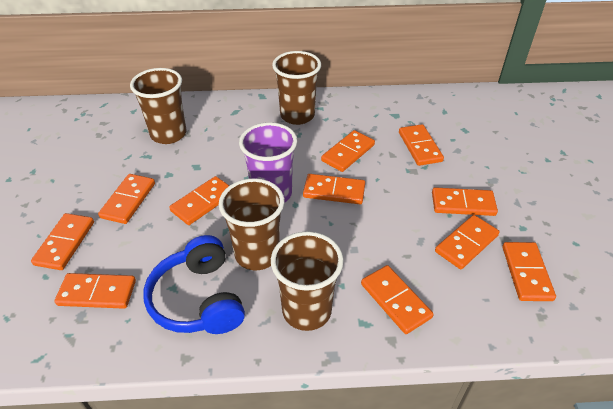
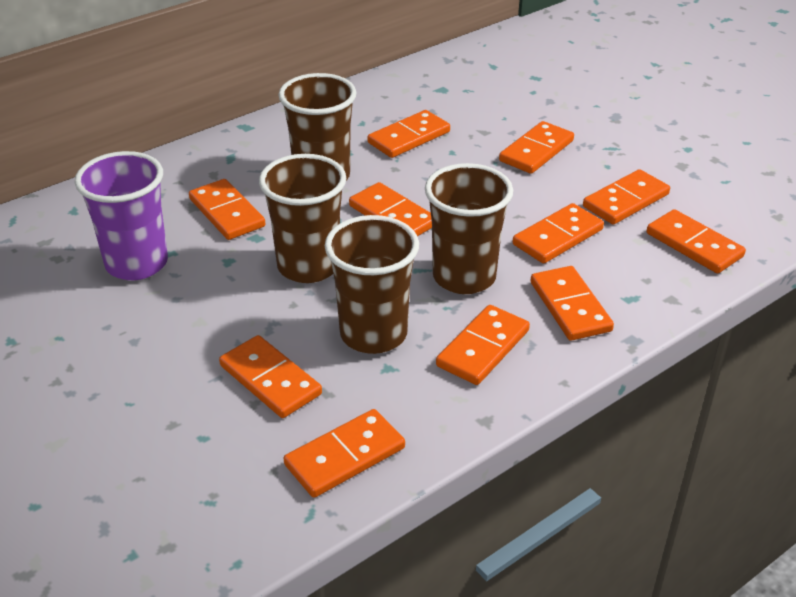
blue headphones: 1 -> 0

